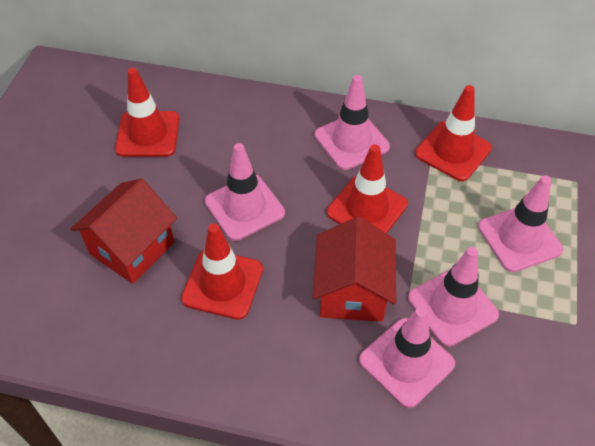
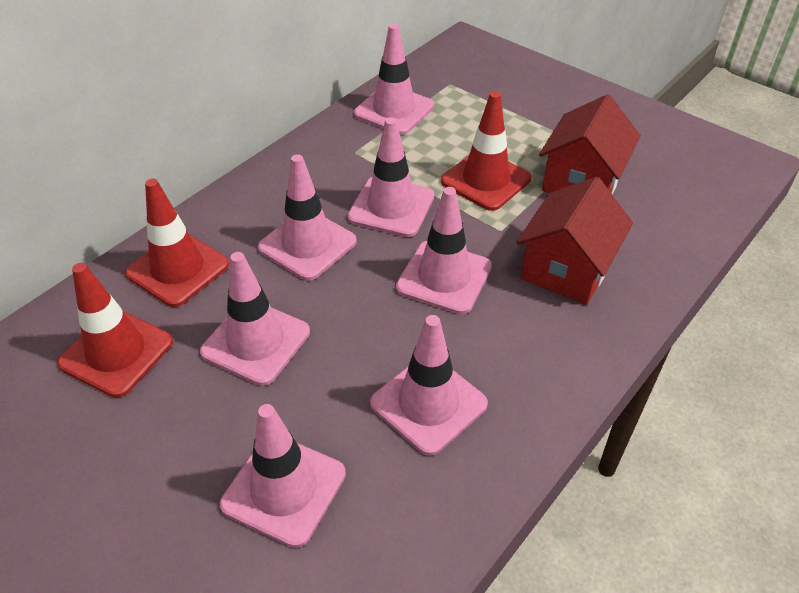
pink traffic cone: 5 -> 7
red traffic cone: 4 -> 3

